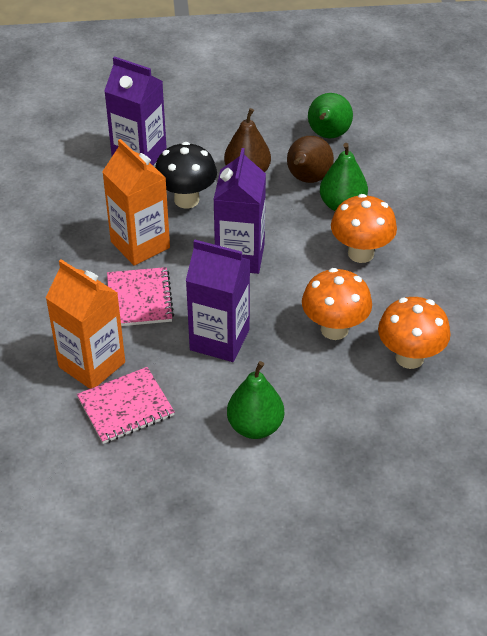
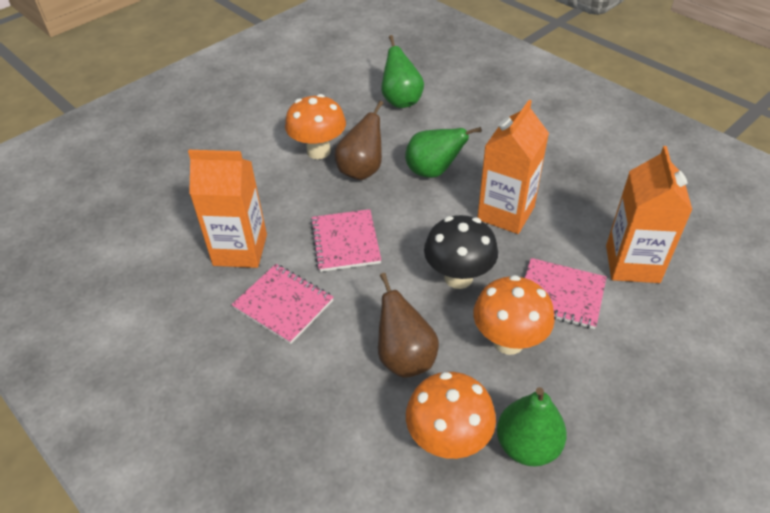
orange carton: 2 -> 3
pink notebook: 2 -> 3
purple carton: 3 -> 0

